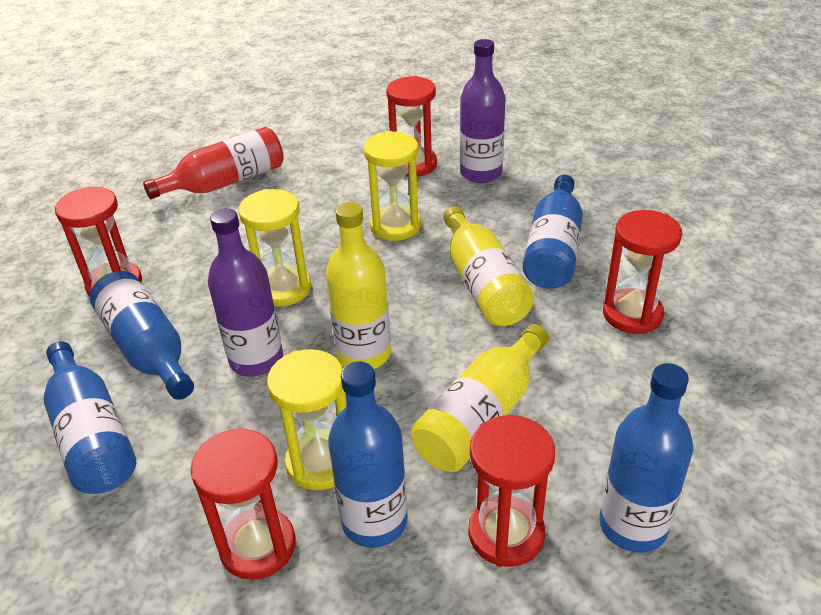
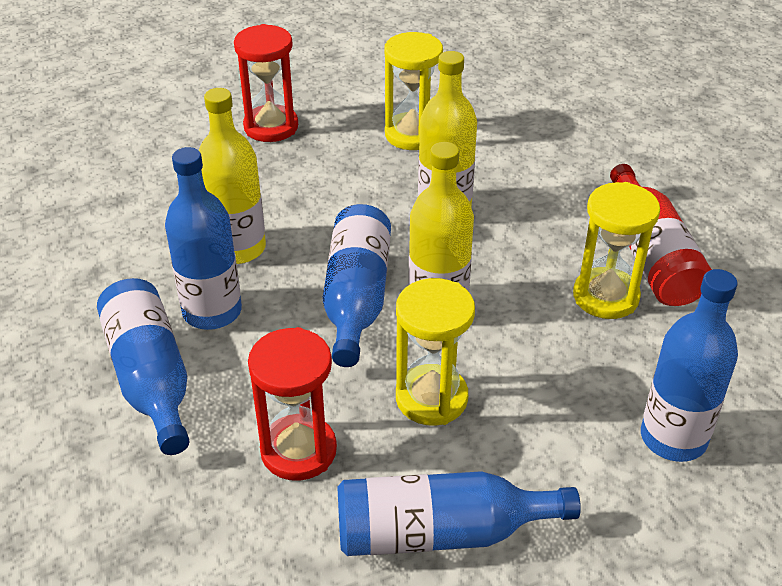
purple bottle: 2 -> 0
red hourglass: 5 -> 2

